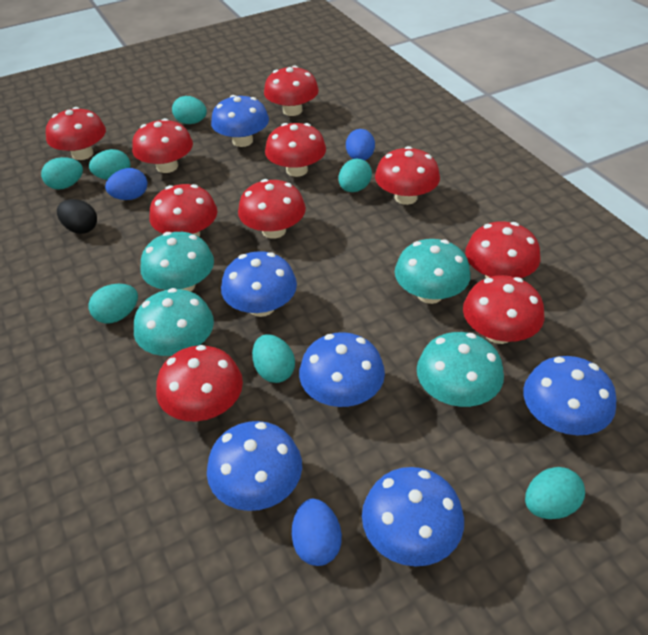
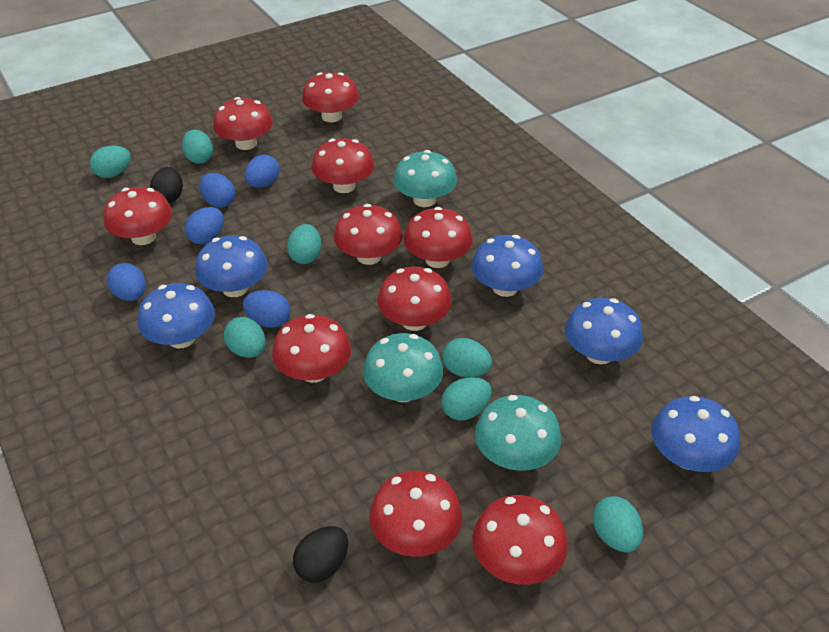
black egg: 1 -> 2
blue egg: 3 -> 5
blue mushroom: 6 -> 5
turquoise mushroom: 4 -> 3

